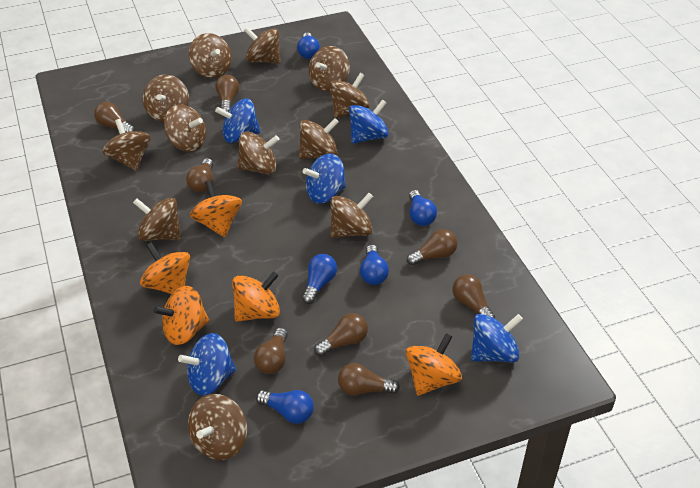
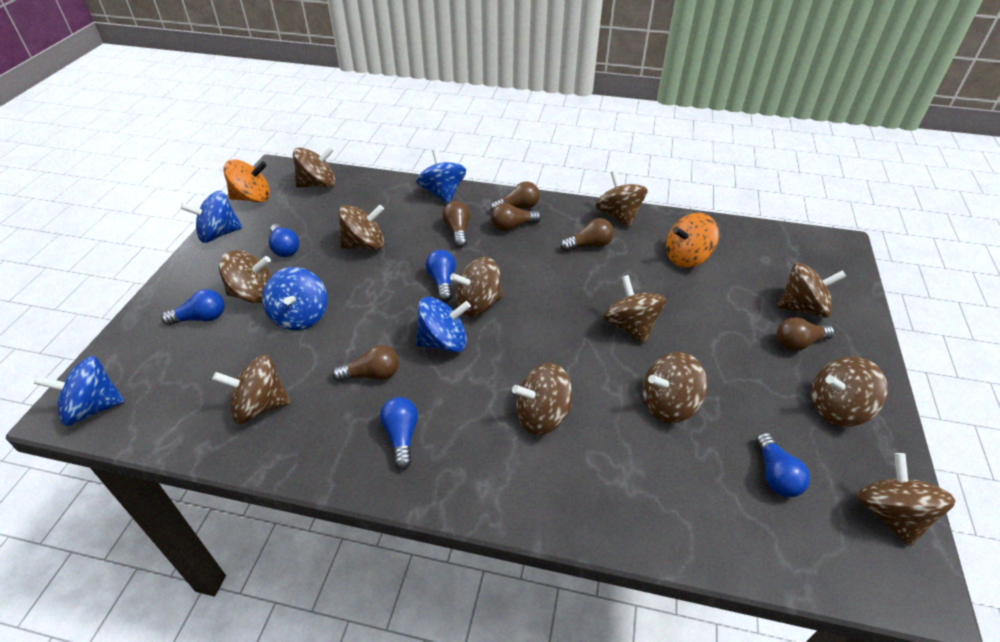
brown light bulb: 8 -> 6
orange spinning top: 5 -> 2

